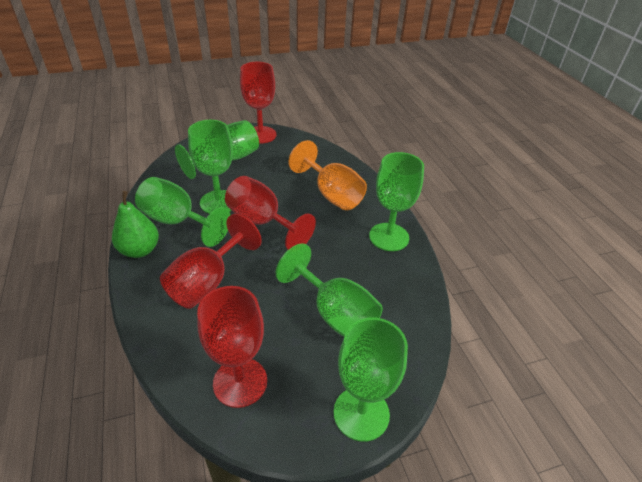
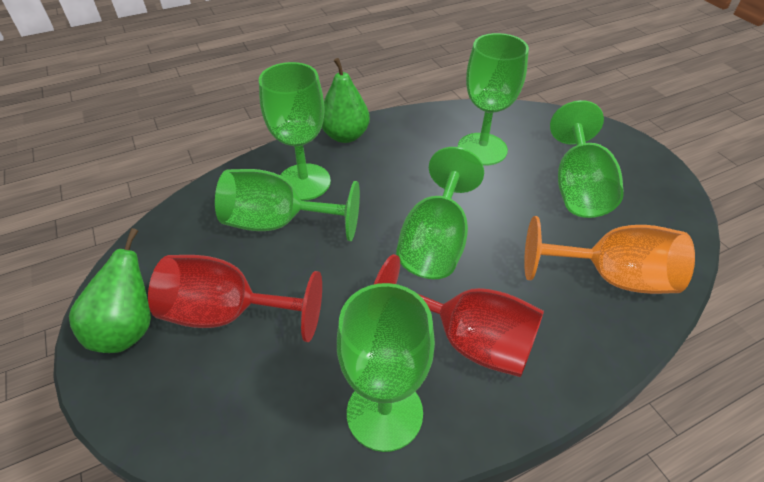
green pear: 1 -> 2
red goblet: 4 -> 2

